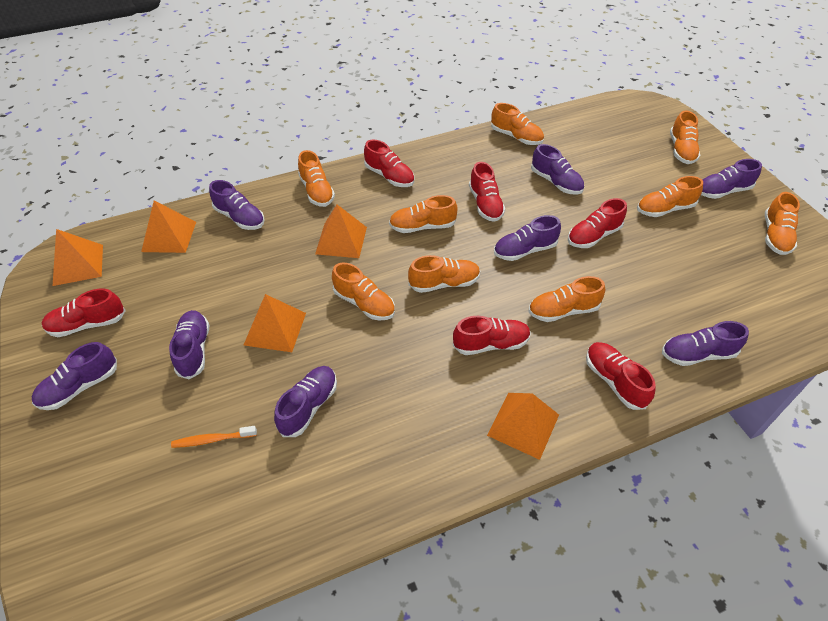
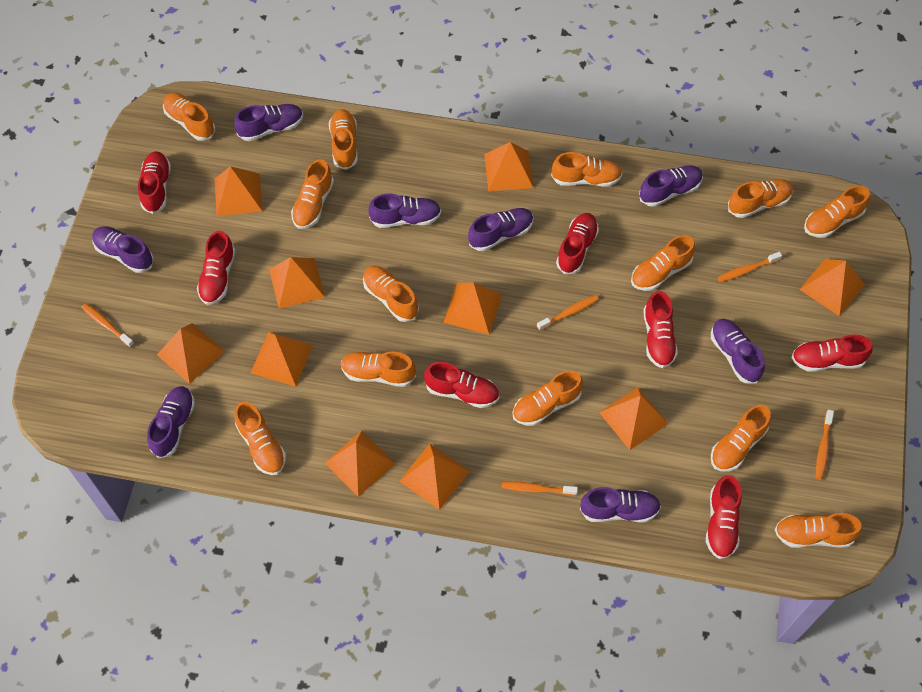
orange pyramid: 5 -> 10
orange shoe: 9 -> 13
orange toothbrush: 1 -> 5
red shoe: 6 -> 7

